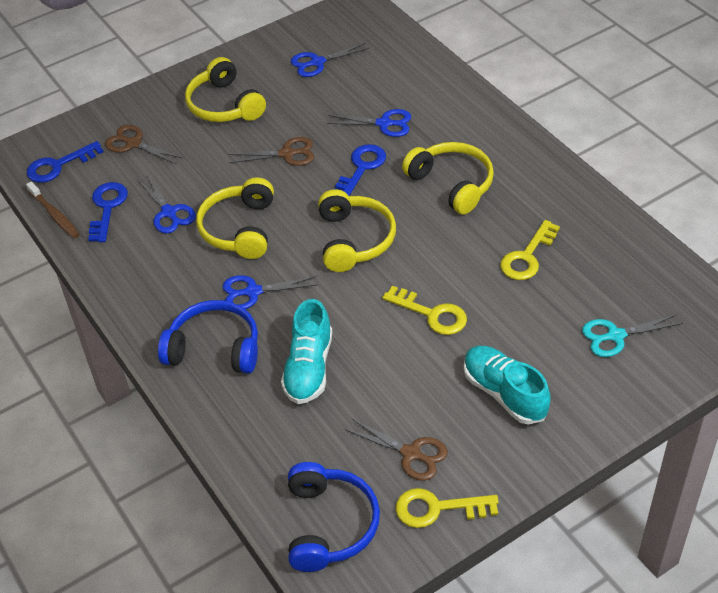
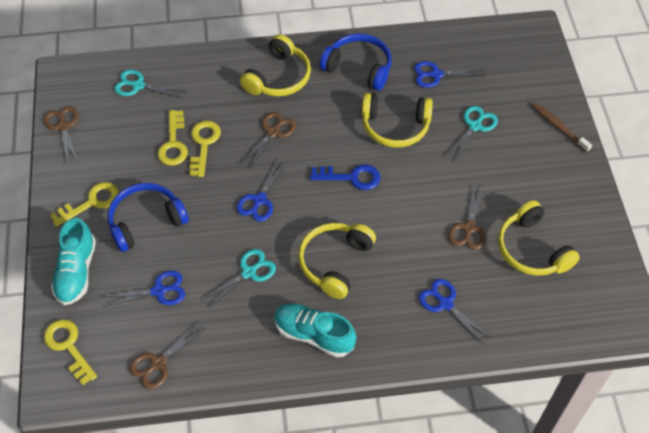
blue key: 3 -> 1
brown scissors: 3 -> 4
turquoise scissors: 1 -> 3
yellow key: 3 -> 4

